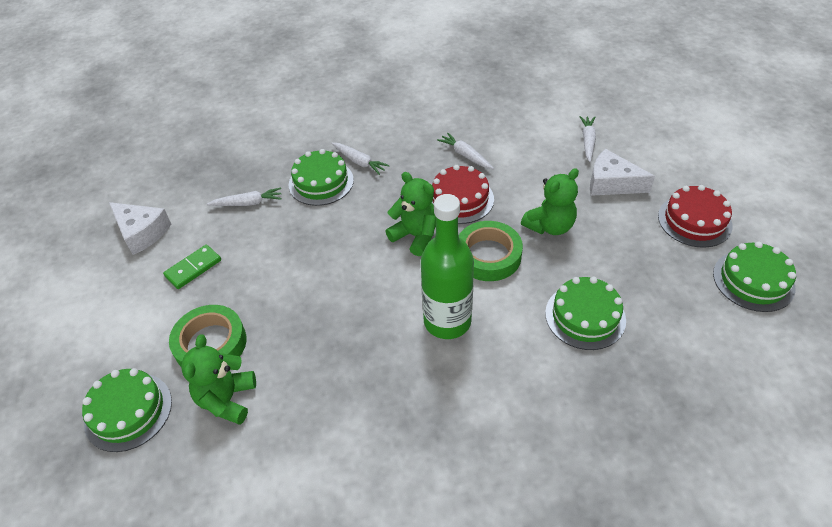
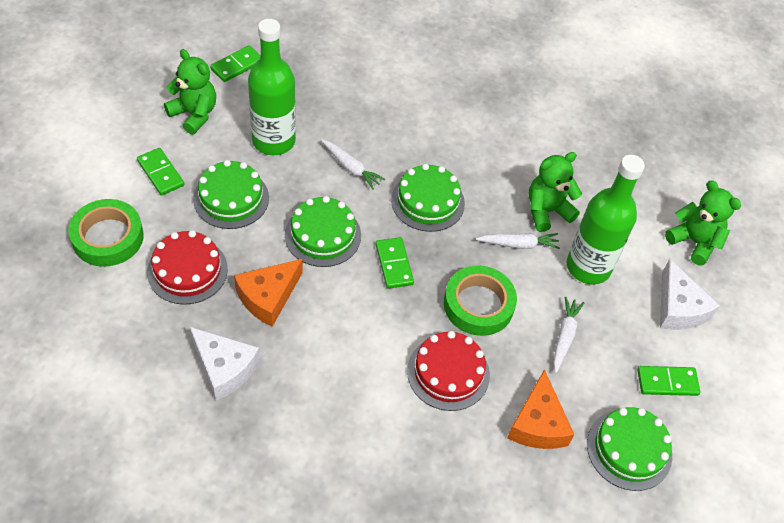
green bottle: 1 -> 2
green domino: 1 -> 4
orange cheese: 0 -> 2
white carrot: 4 -> 3

